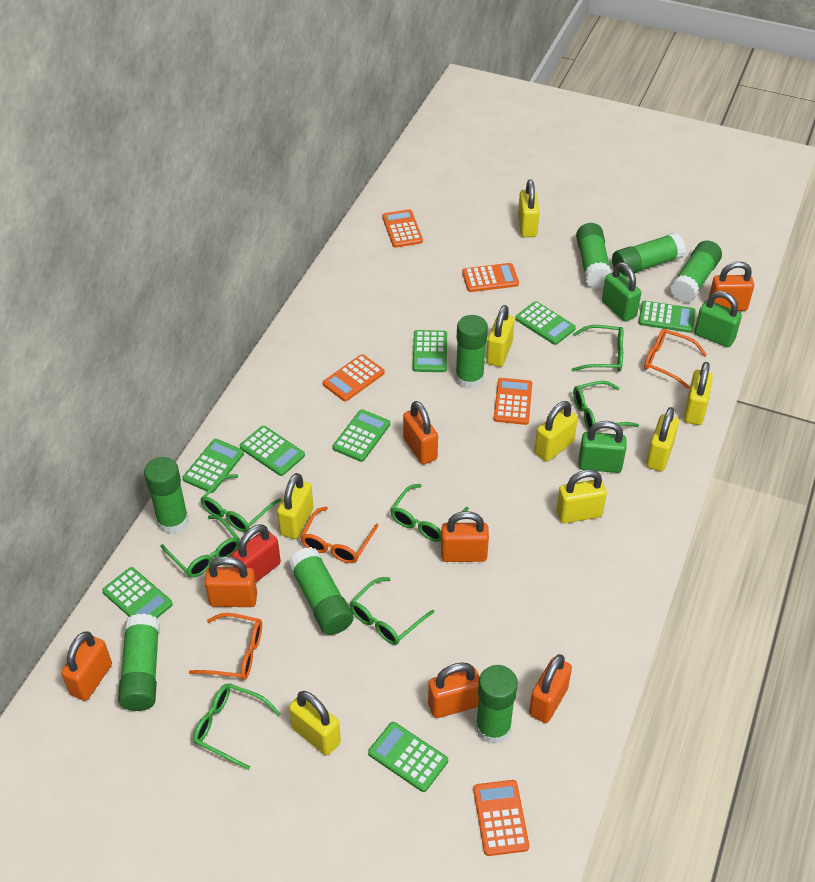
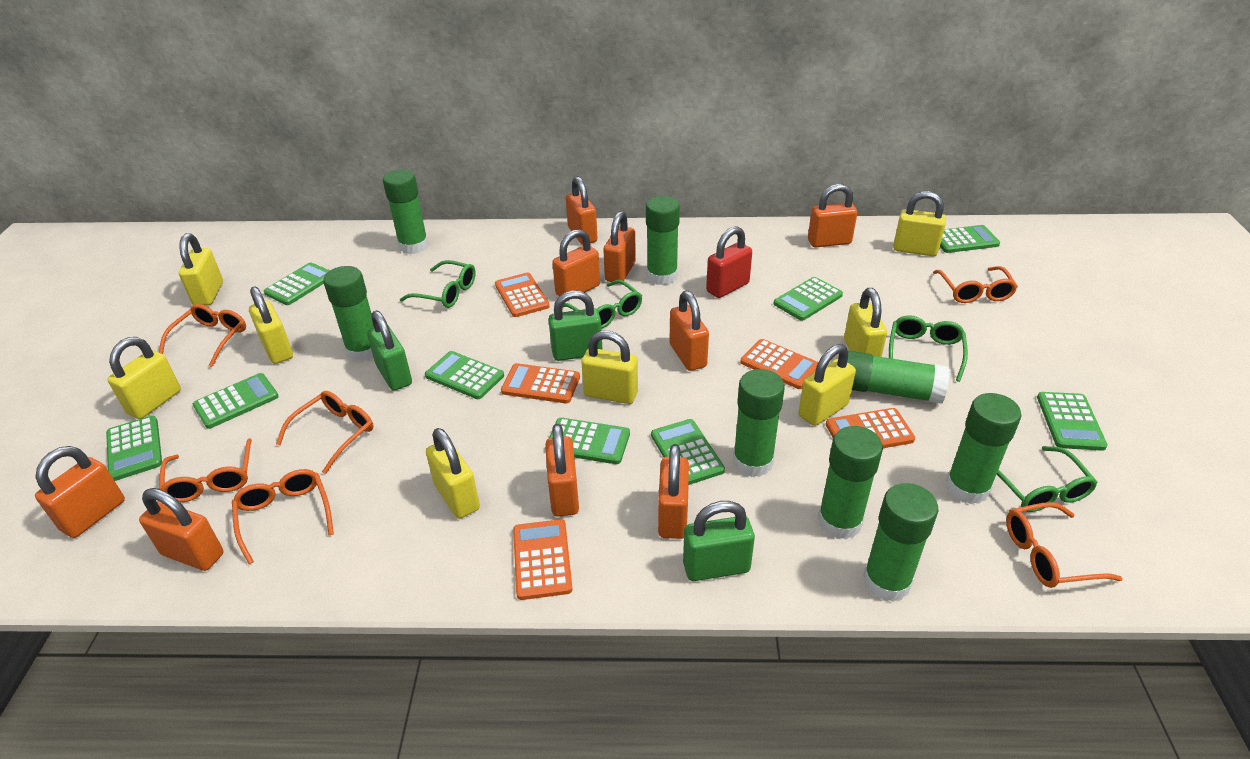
green calculator: 8 -> 9
green glasses: 7 -> 4
orange glasses: 3 -> 6
orange padlock: 7 -> 9

